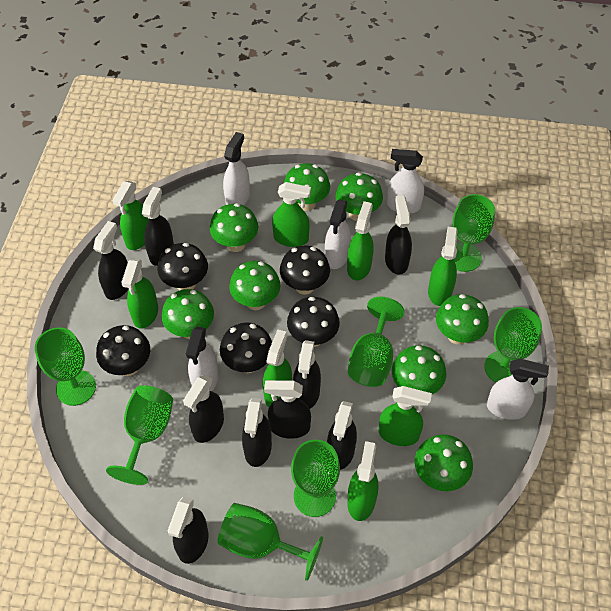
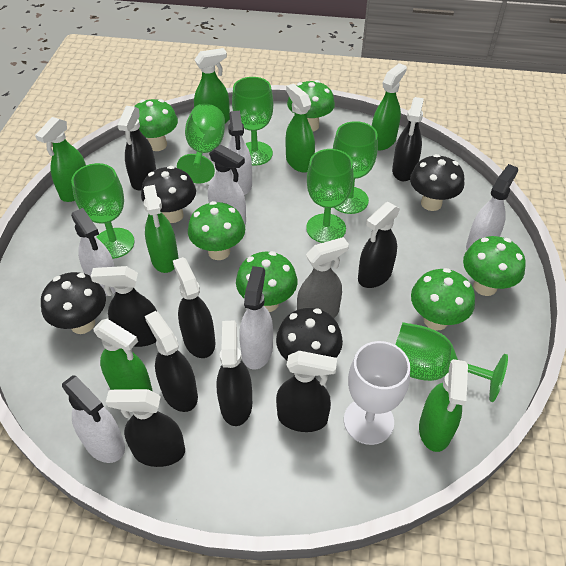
black mushroom: 5 -> 4
green goblet: 7 -> 6
green mushroom: 8 -> 6
green spray bottle: 8 -> 7
grey spray bottle: 0 -> 1
white goblet: 0 -> 1
white spray bottle: 5 -> 6

